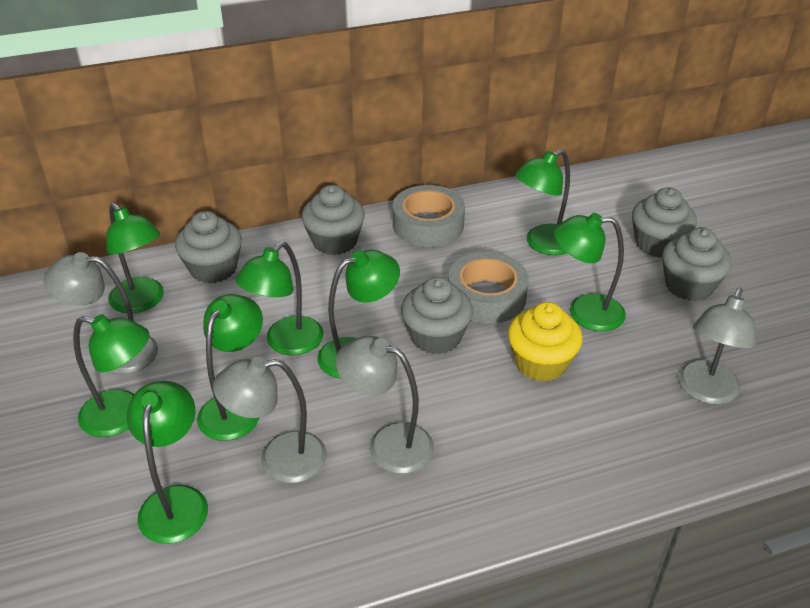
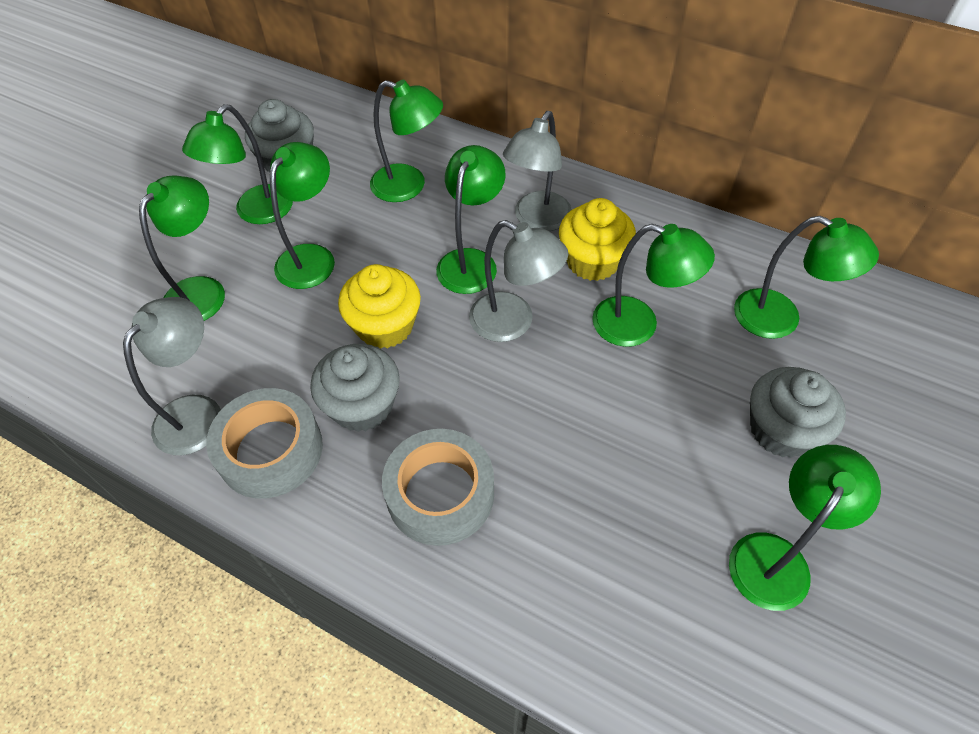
grey cupcake: 5 -> 3
grey lamp: 4 -> 3
yellow cupcake: 1 -> 2

